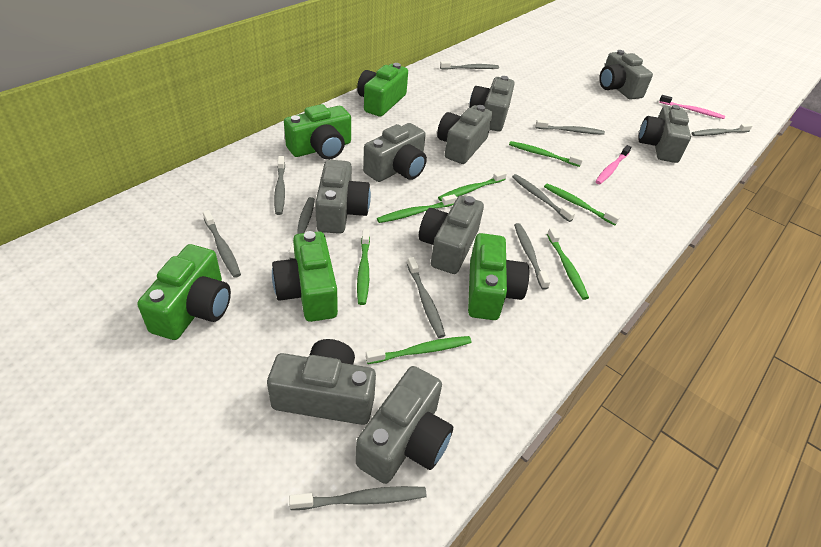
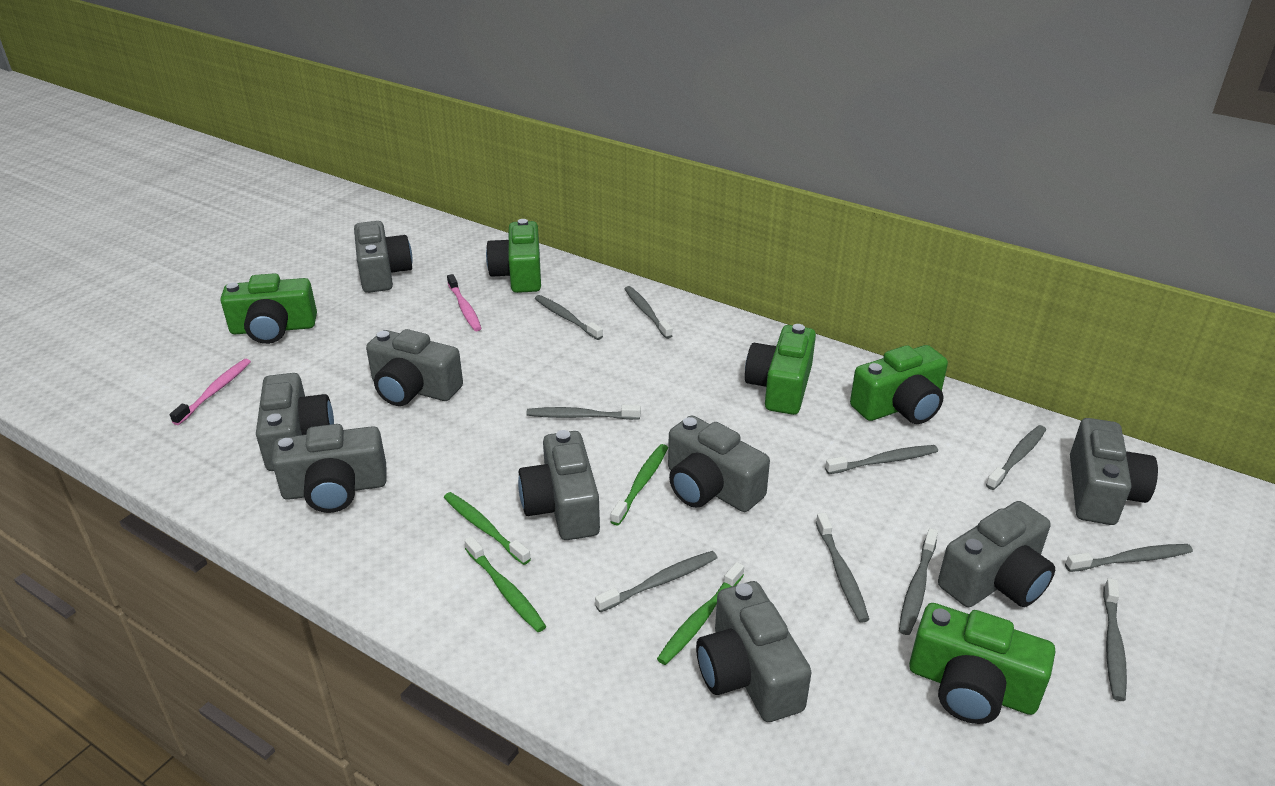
green toothbrush: 7 -> 4

